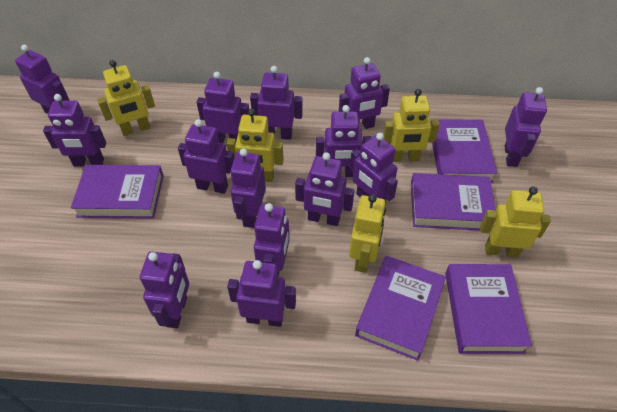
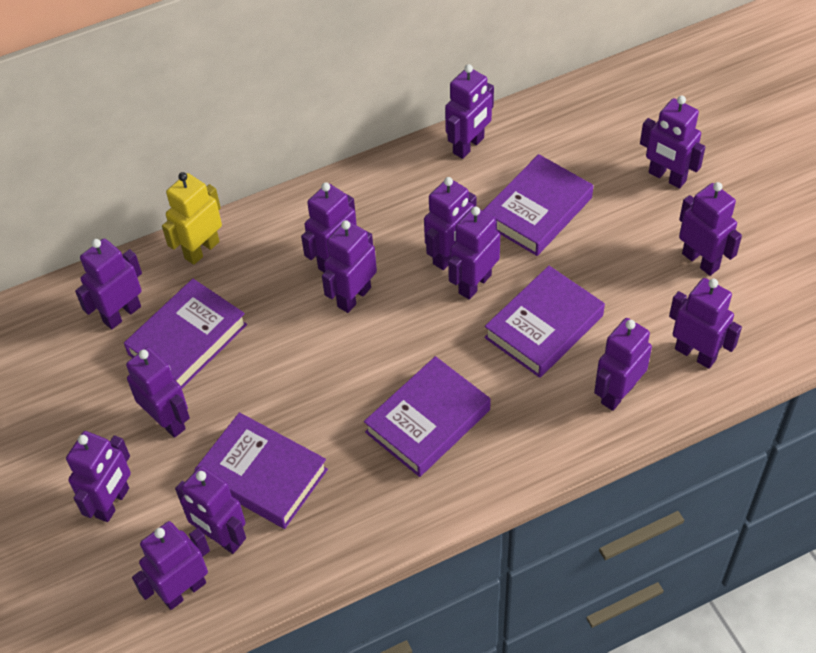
yellow robot: 5 -> 1

